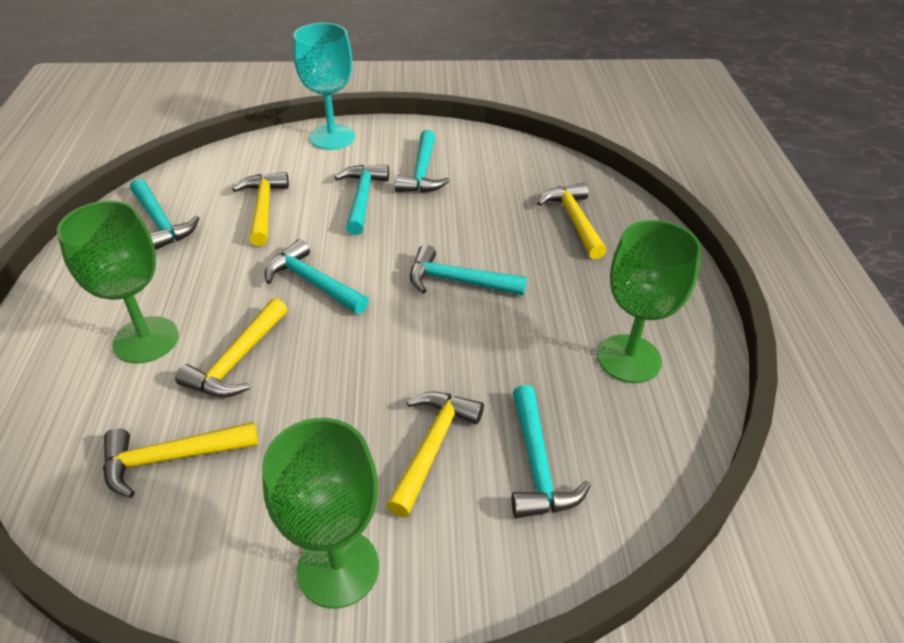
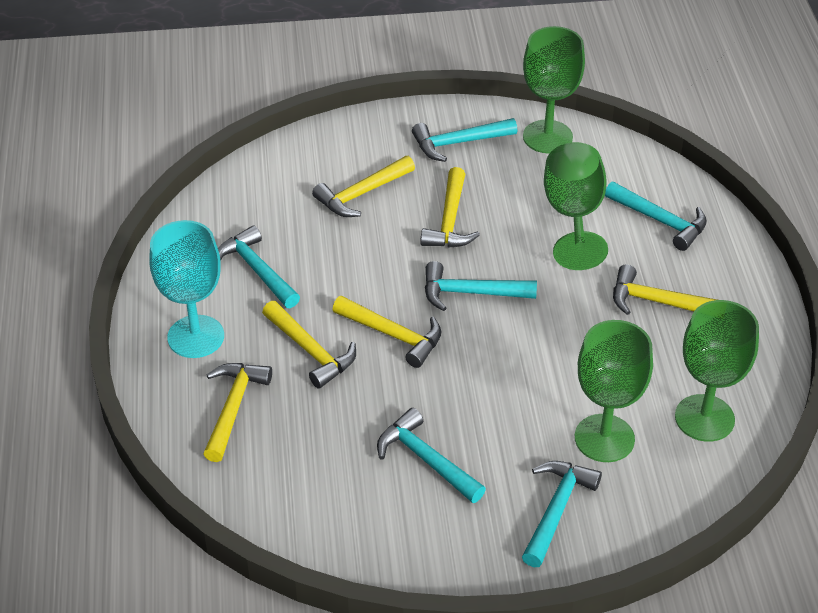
green goblet: 3 -> 4
yellow hammer: 5 -> 6

